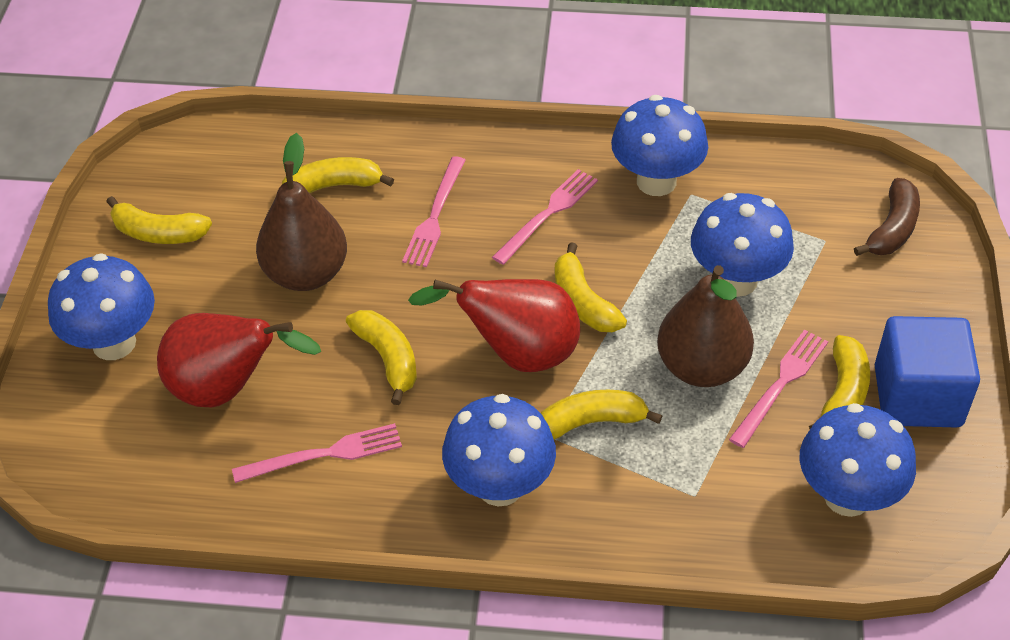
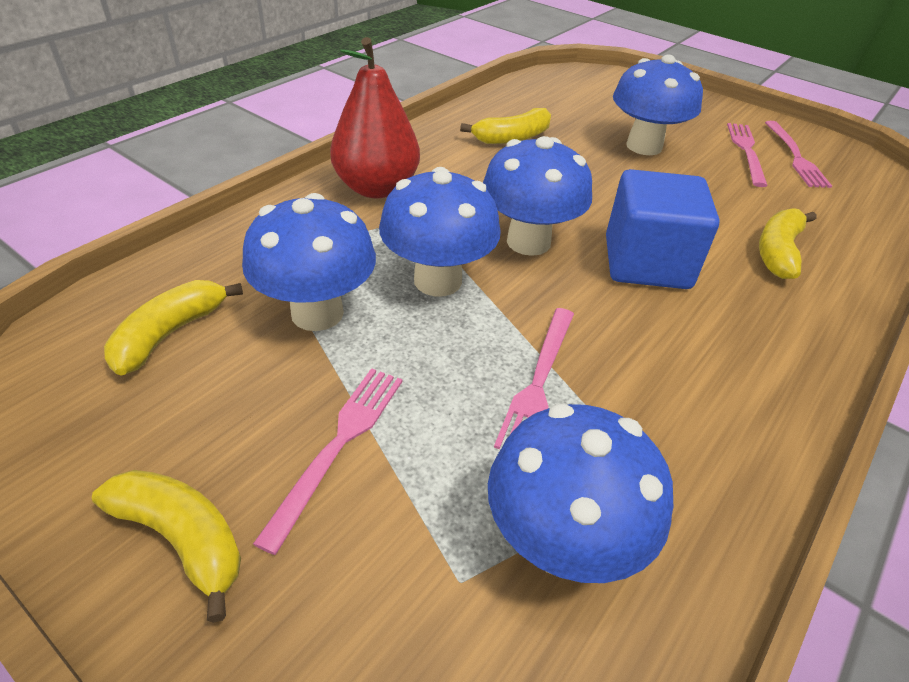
brown banana: 1 -> 0
brown pear: 2 -> 0
red pear: 2 -> 1
yellow banana: 6 -> 4

